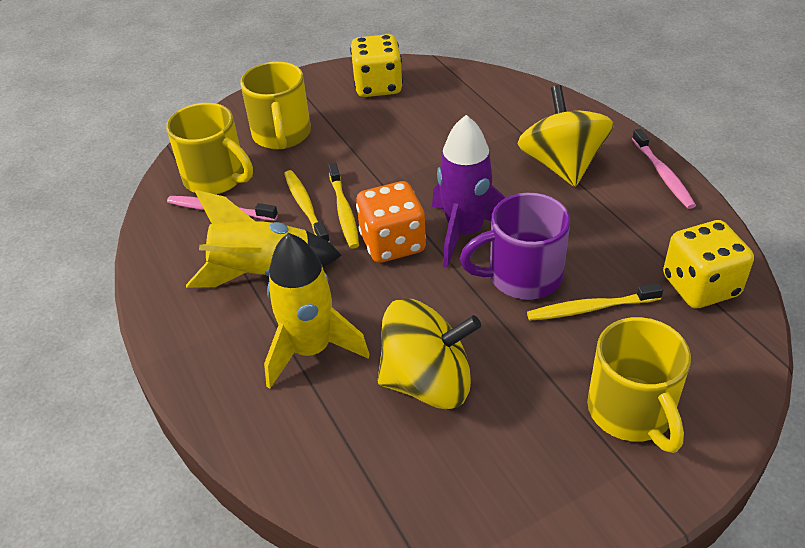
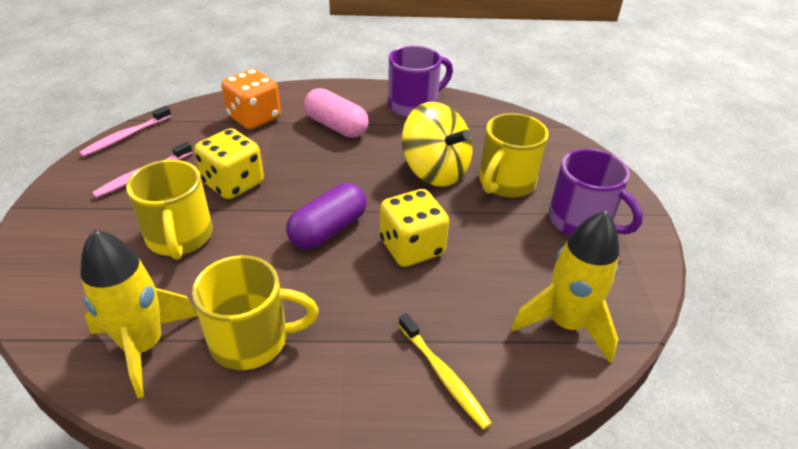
pink capsule: 0 -> 1
purple capsule: 0 -> 1
purple mug: 1 -> 2
purple rocket: 1 -> 0
yellow spinning top: 2 -> 1
yellow toothbrush: 3 -> 1

